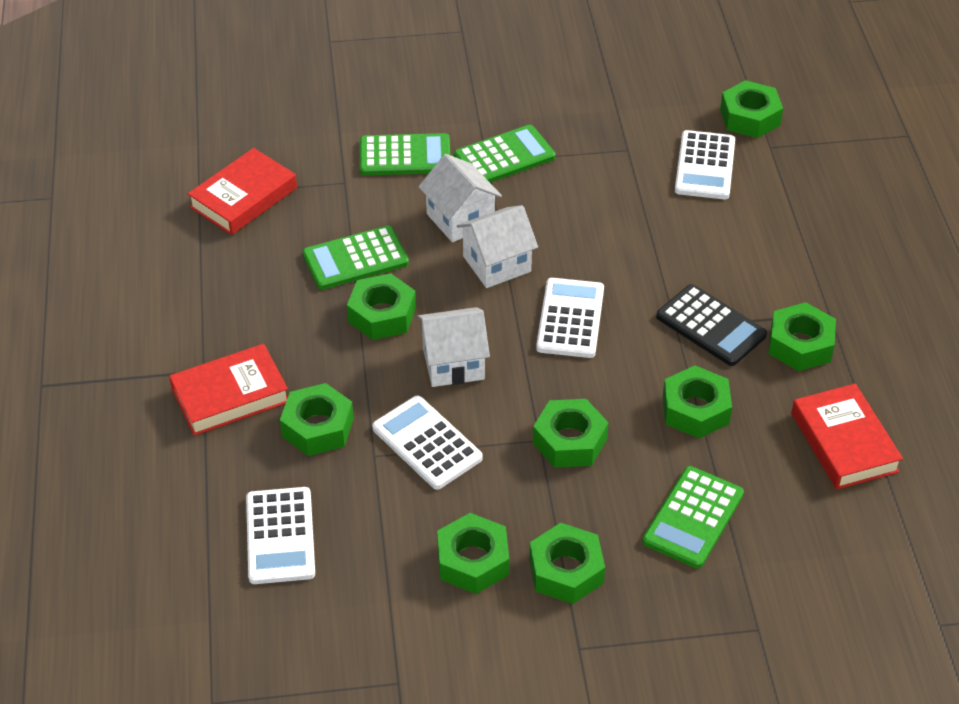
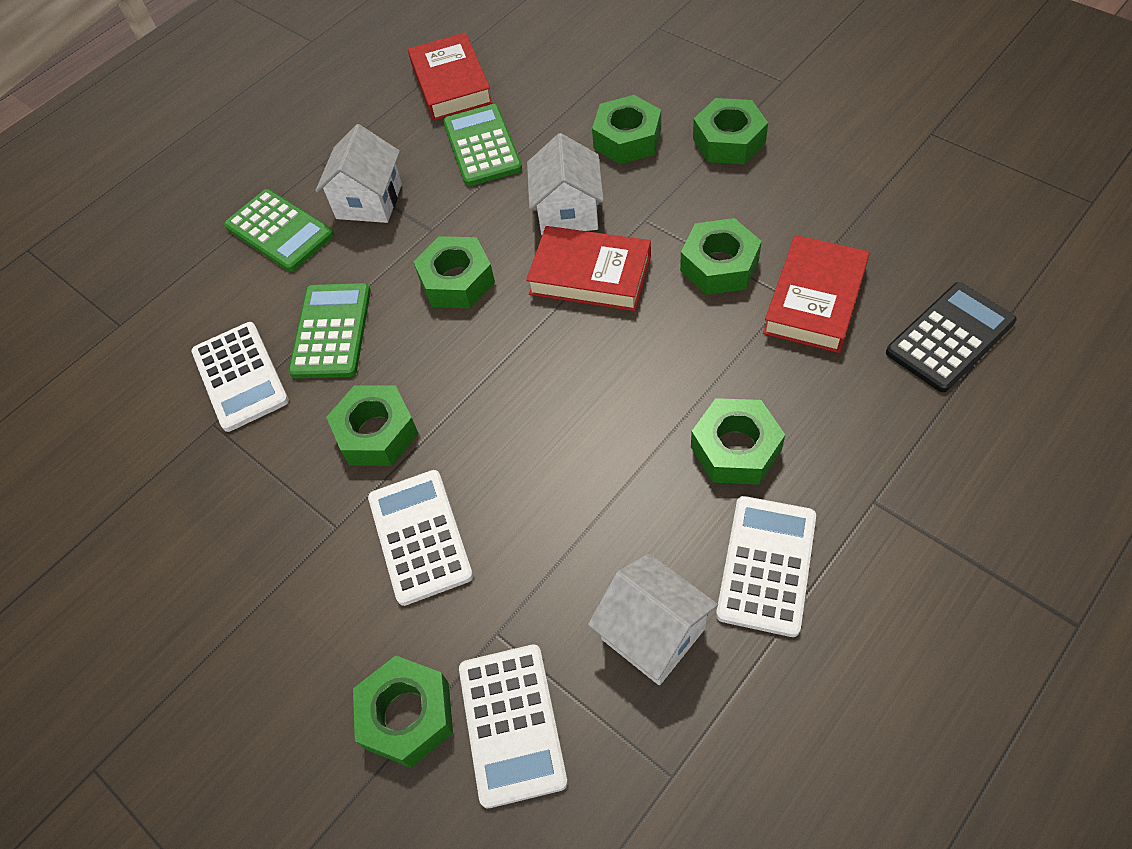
green calculator: 4 -> 3
green nut: 8 -> 7

